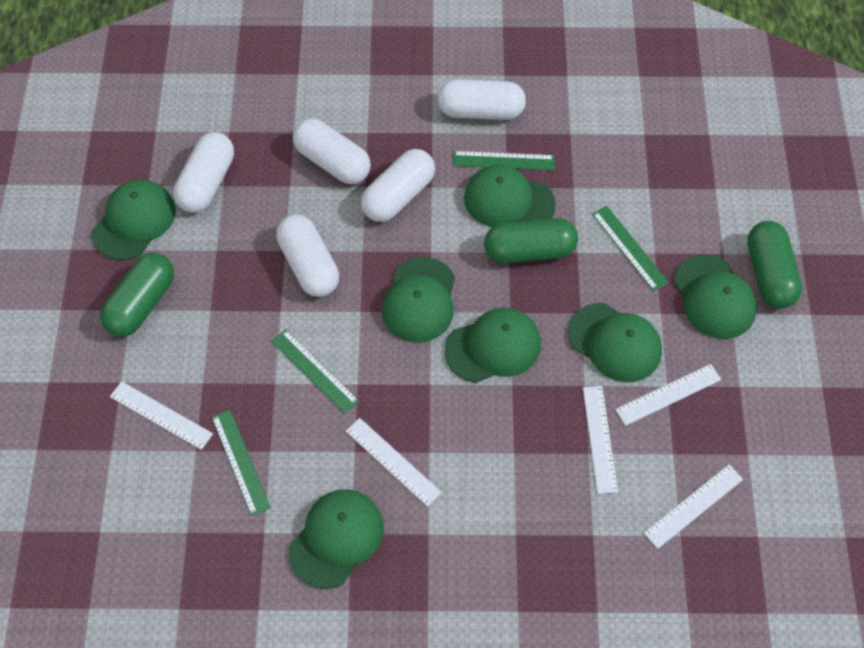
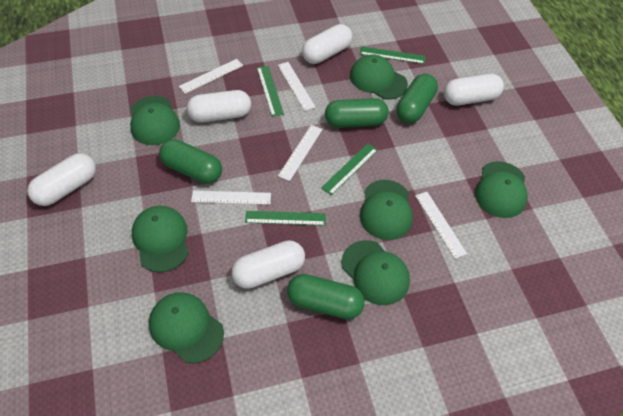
green capsule: 3 -> 4

